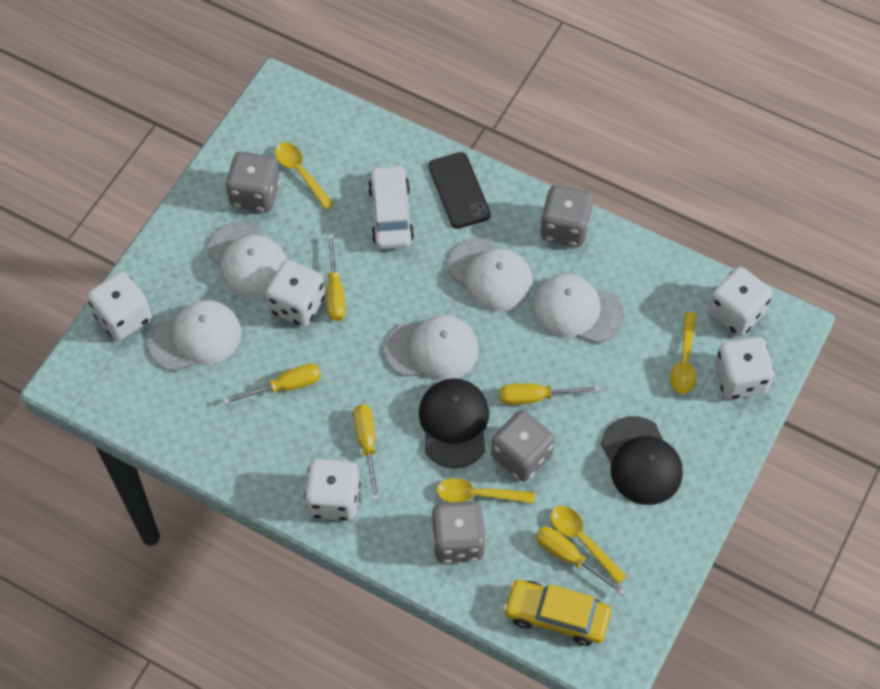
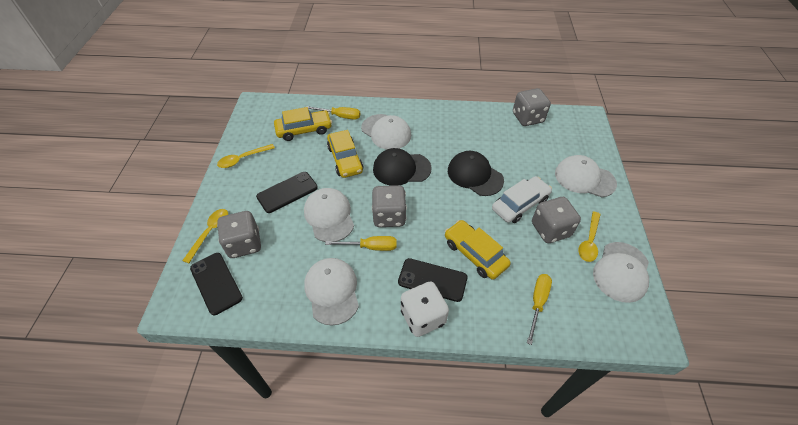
black phone: 1 -> 3
white dice: 5 -> 1
yellow car: 1 -> 3
yellow screwdriver: 5 -> 3
yellow spoon: 4 -> 3

